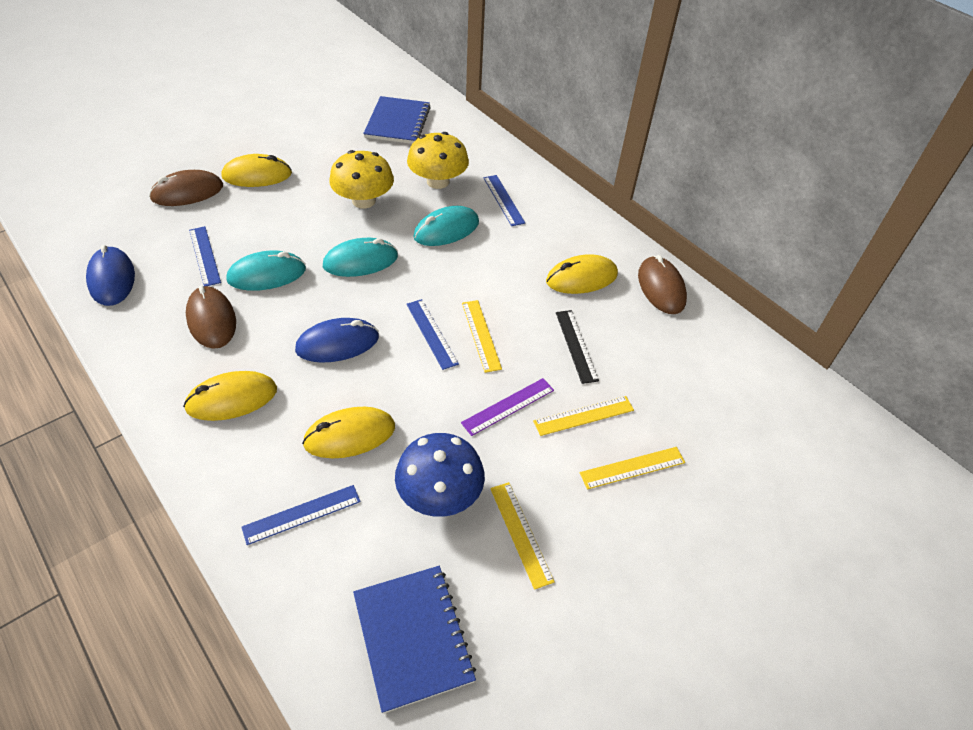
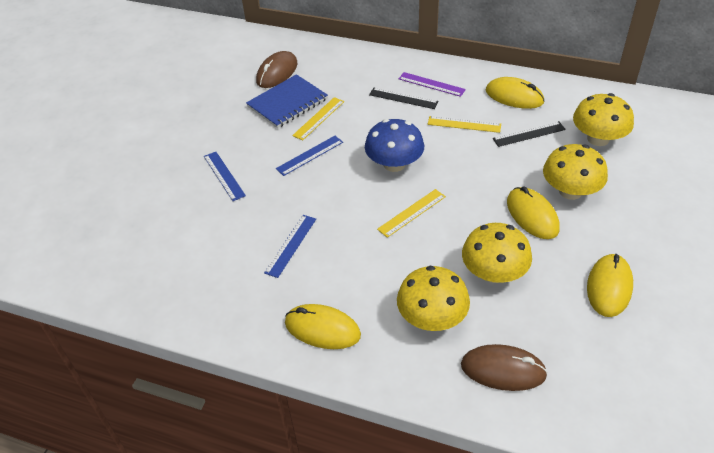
black ruler: 1 -> 2
blue mouse: 2 -> 0
blue notebook: 2 -> 1
blue ruler: 4 -> 3
brown mouse: 3 -> 2
turquoise mouse: 3 -> 0
yellow mushroom: 2 -> 4
yellow ruler: 4 -> 3

